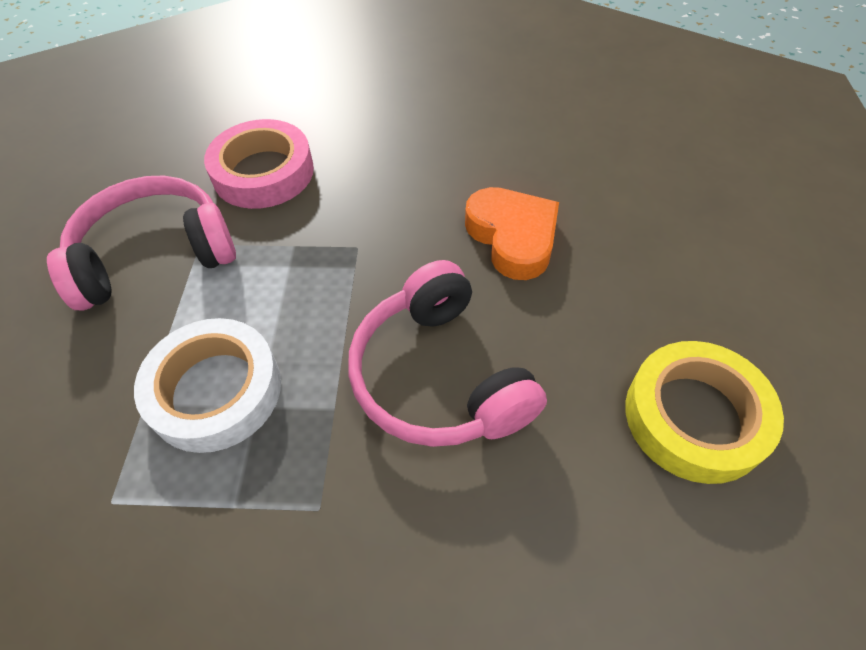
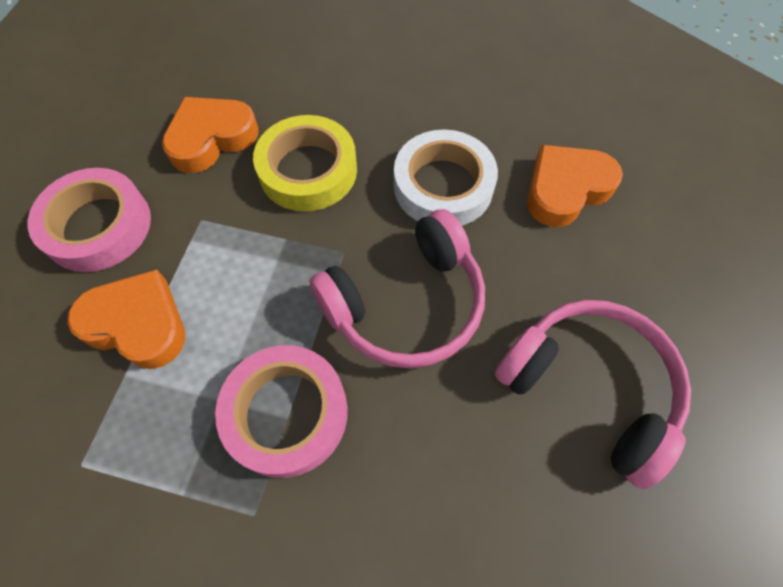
orange heart: 1 -> 3
pink tape: 1 -> 2

